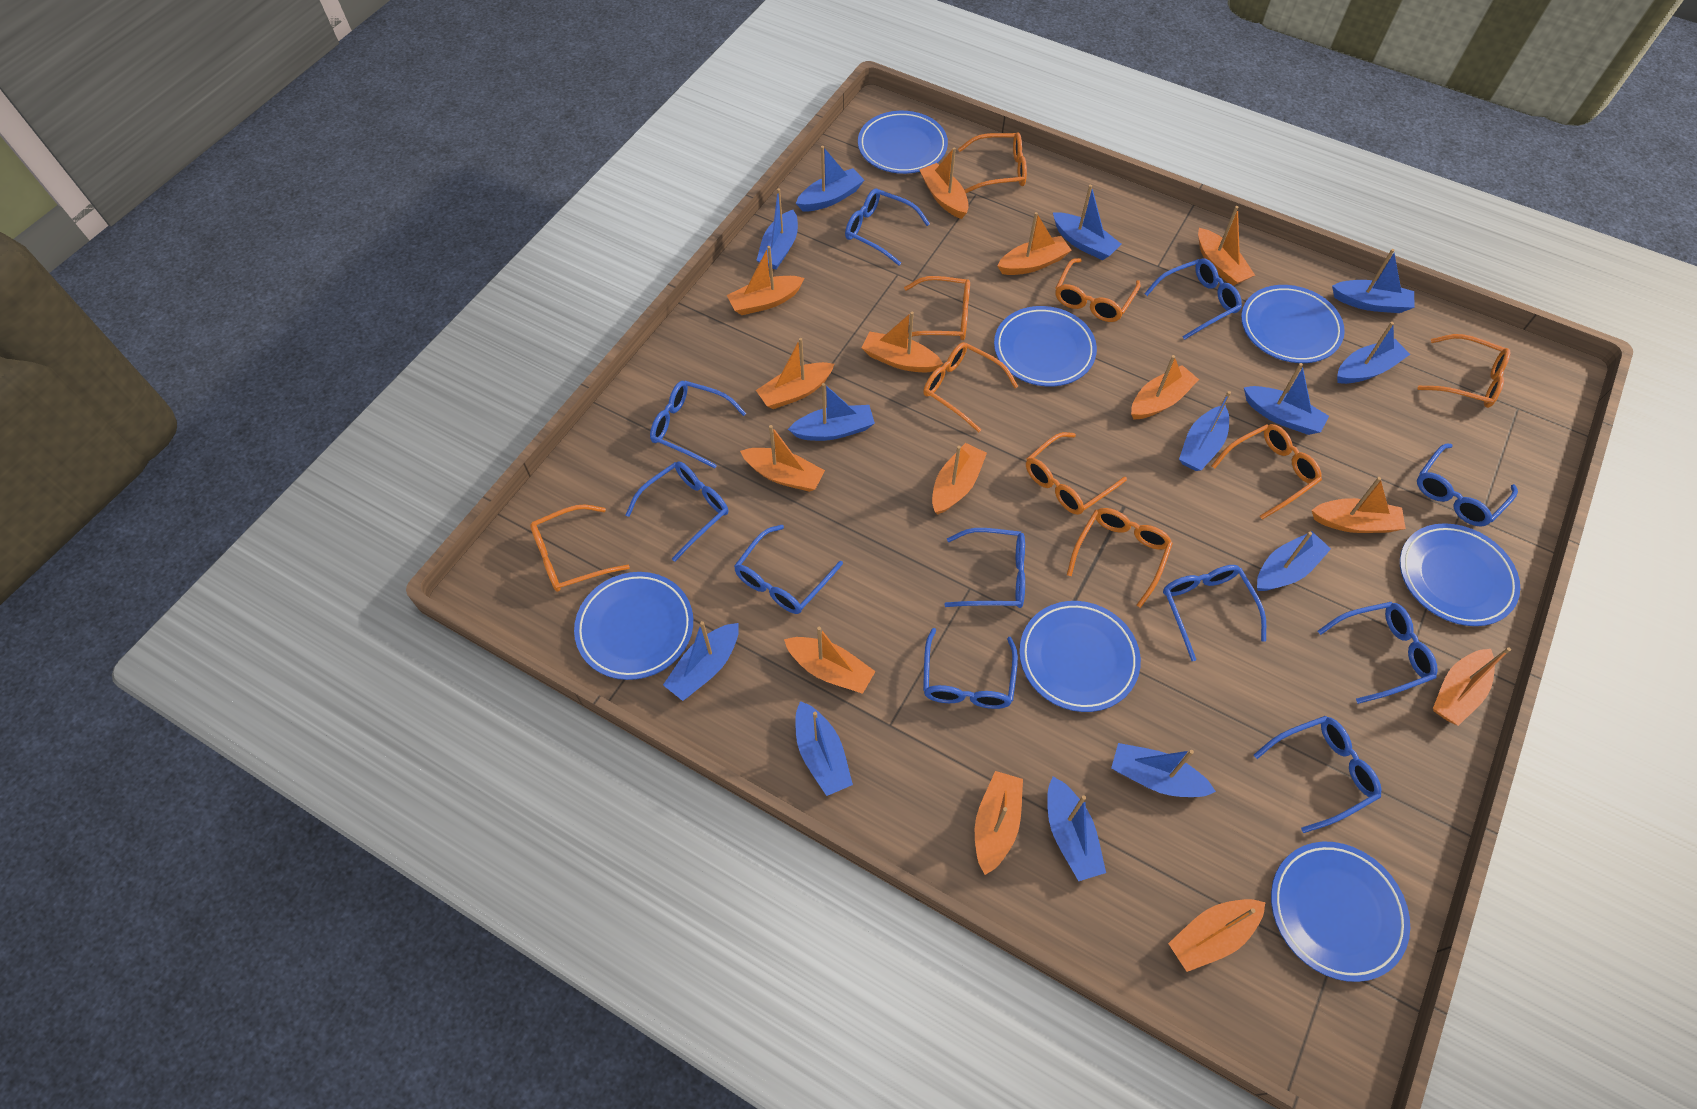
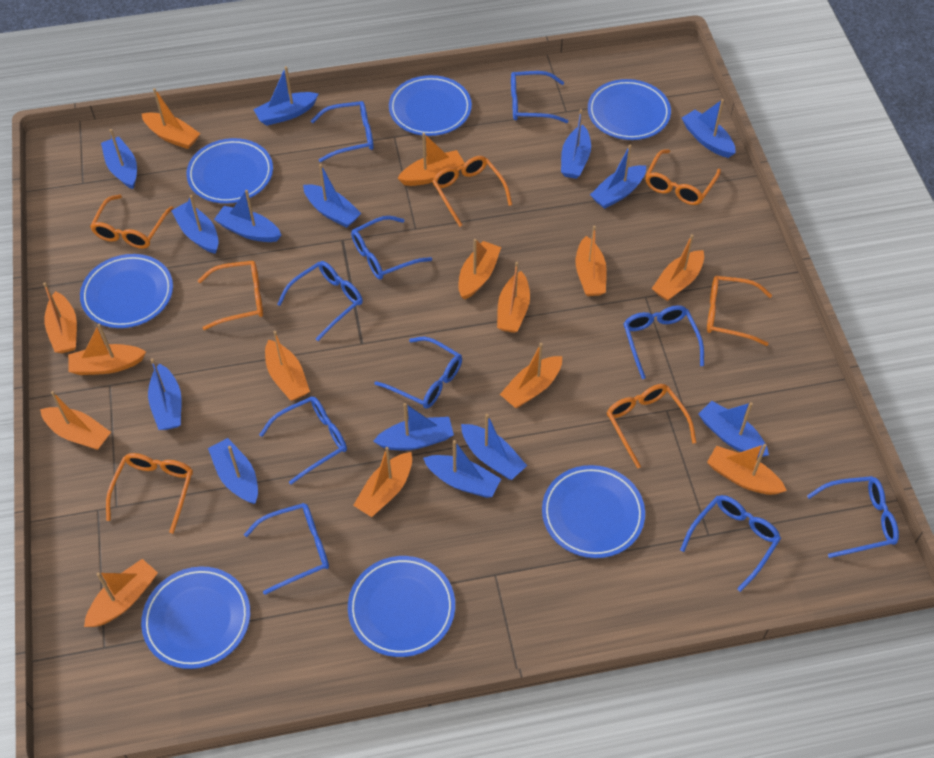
blue boat: 13 -> 14
blue glasses: 11 -> 10
orange glasses: 9 -> 7

